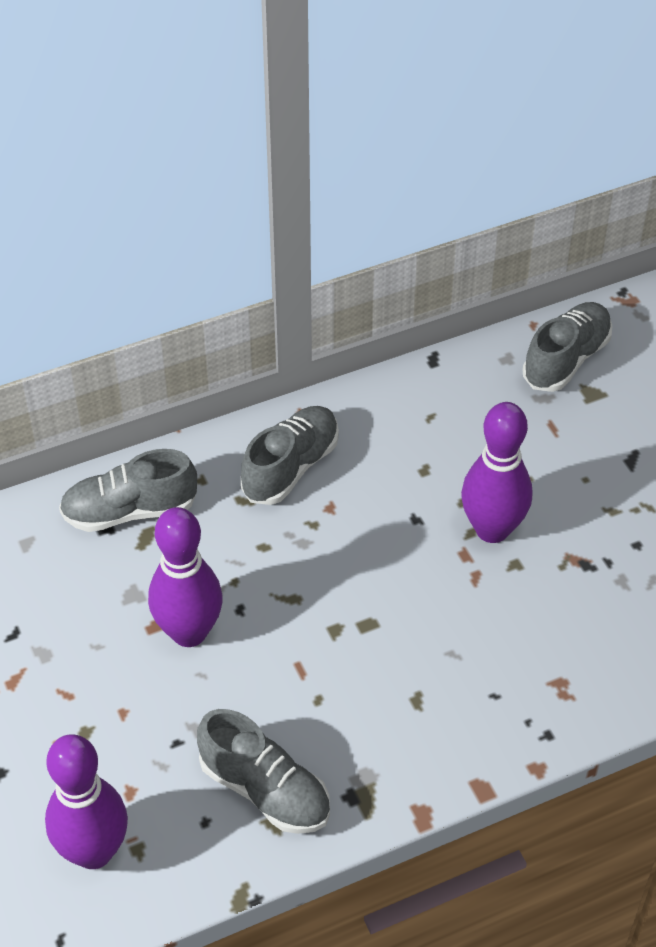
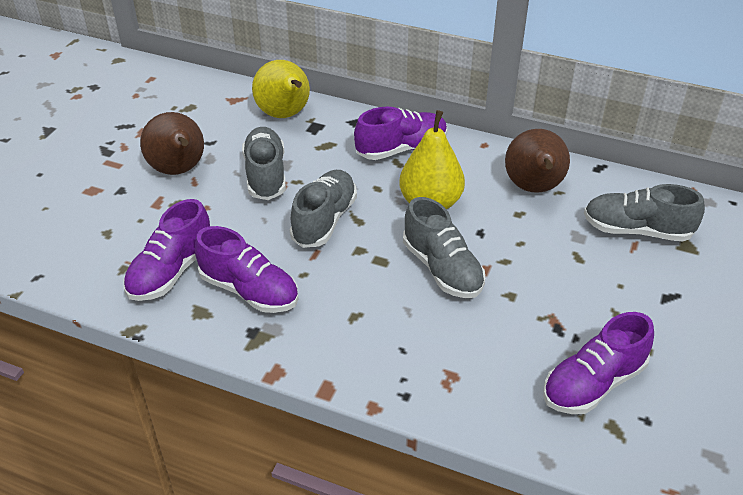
brown pear: 0 -> 2
purple bowling pin: 3 -> 0
purple shoe: 0 -> 4
yellow pear: 0 -> 2

